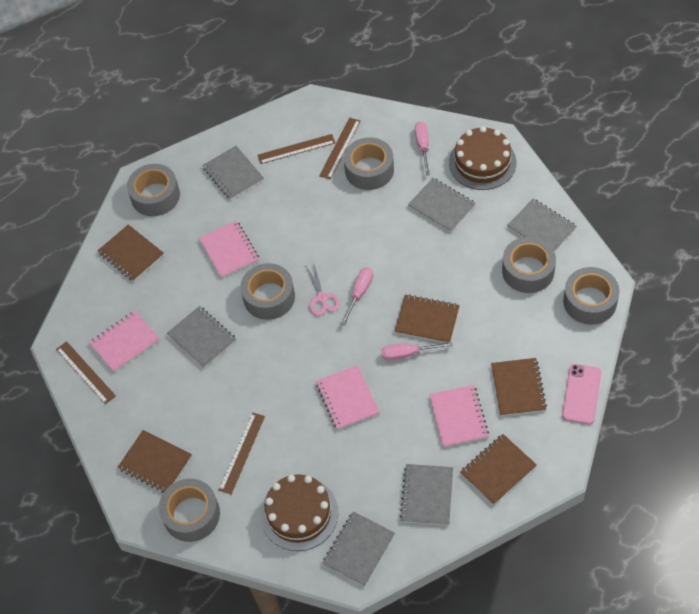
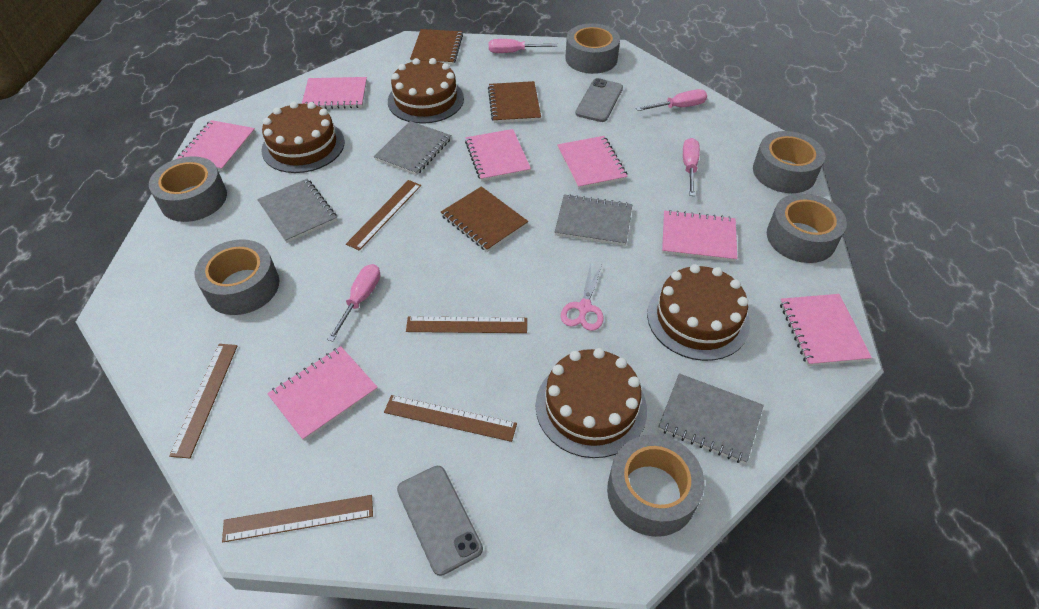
brown cake: 2 -> 4
brown notebook: 5 -> 3
brown ruler: 4 -> 5
grey notebook: 6 -> 4
grey phone: 0 -> 2
pink notebook: 4 -> 7
pink phone: 1 -> 0
pink screwdriver: 3 -> 4

